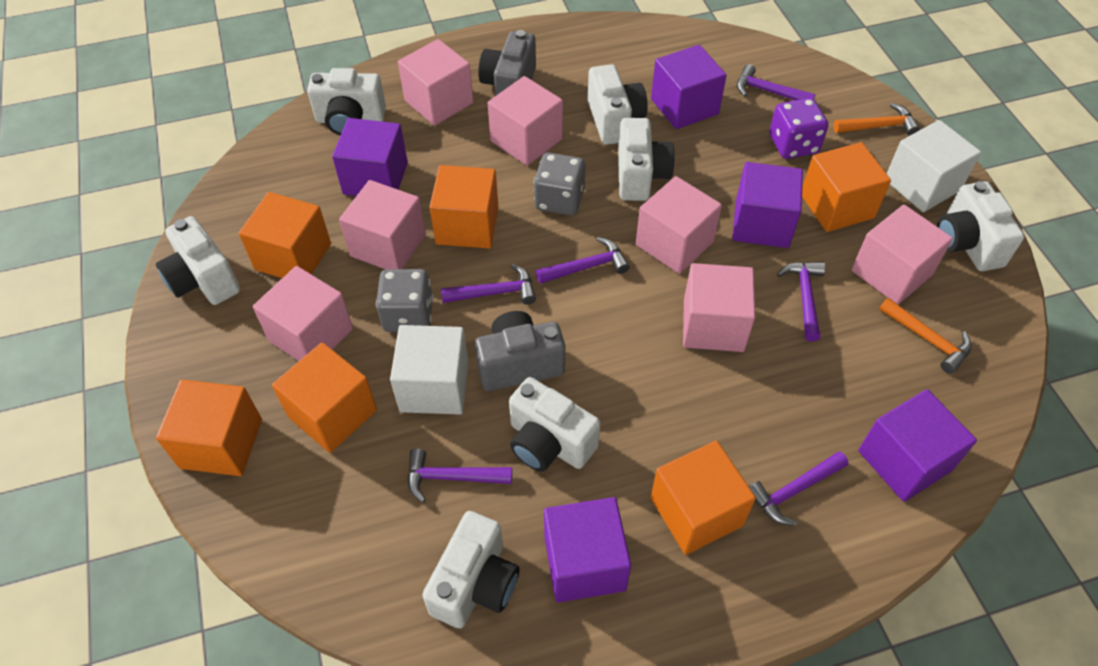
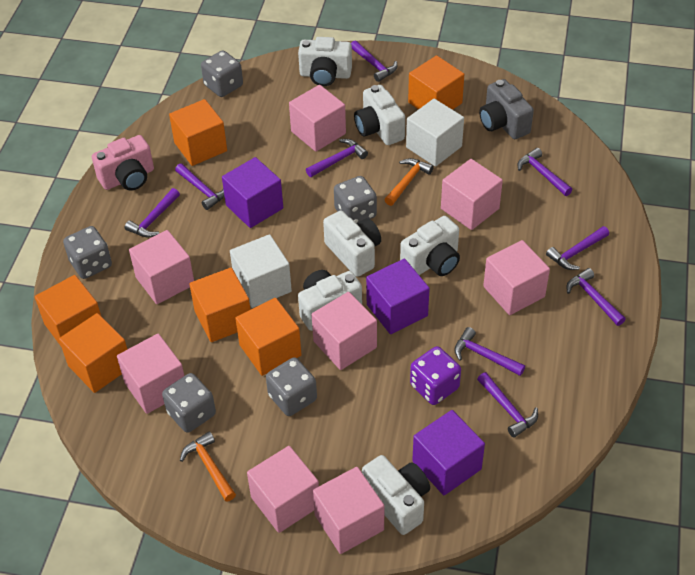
grey camera: 2 -> 1
grey dice: 2 -> 5
pink camera: 0 -> 1
pink cube: 7 -> 8
purple cube: 5 -> 3
purple hammer: 6 -> 9
white camera: 7 -> 6

